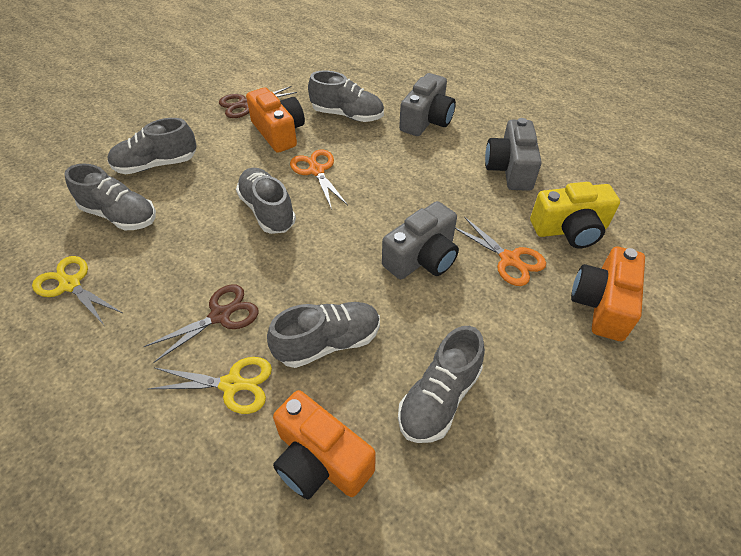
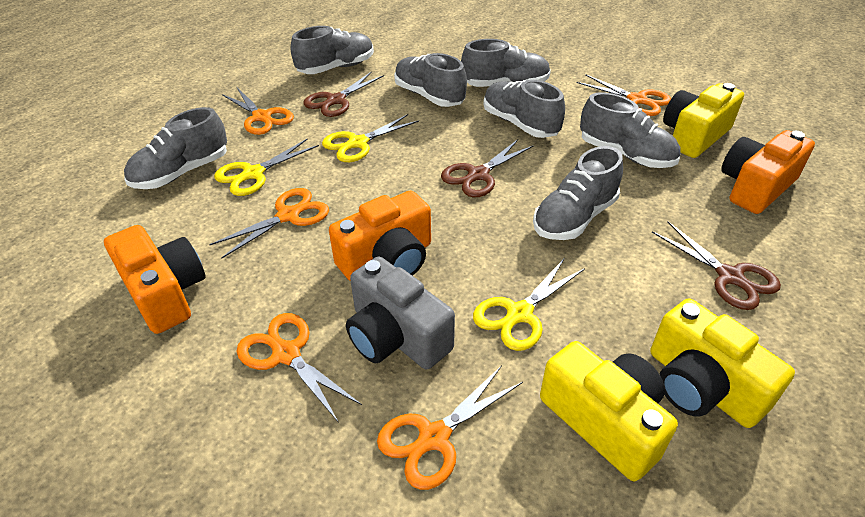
brown scissors: 2 -> 3
grey camera: 3 -> 1
grey shoe: 6 -> 7
orange scissors: 2 -> 5
yellow camera: 1 -> 3
yellow scissors: 2 -> 3

